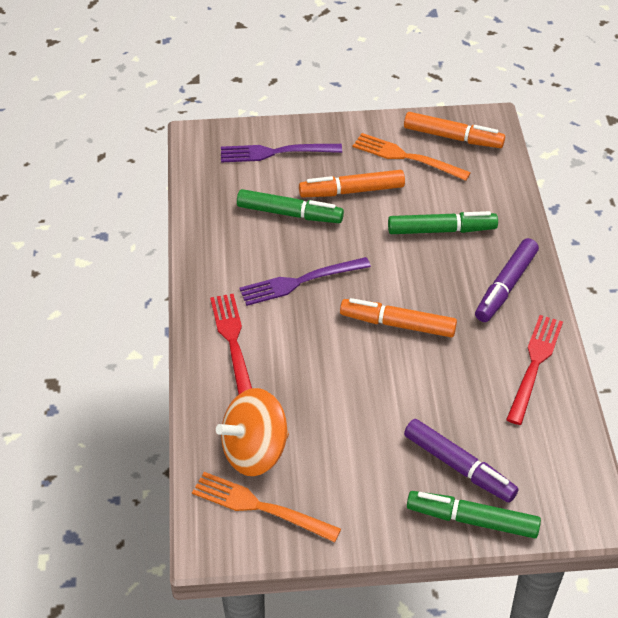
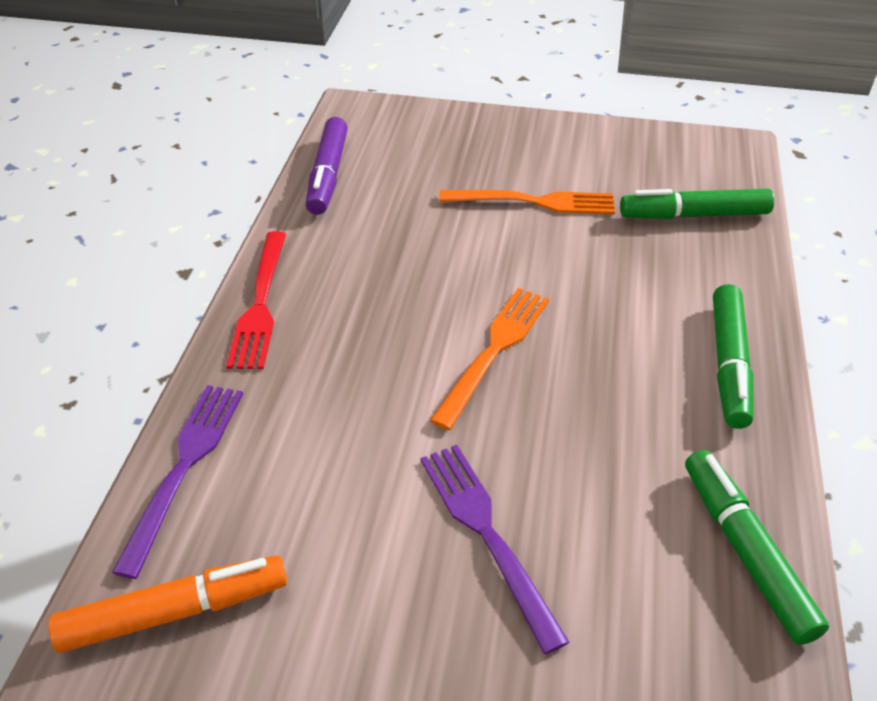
orange marker: 3 -> 1
orange spinning top: 1 -> 0
purple marker: 2 -> 1
red fork: 2 -> 1

